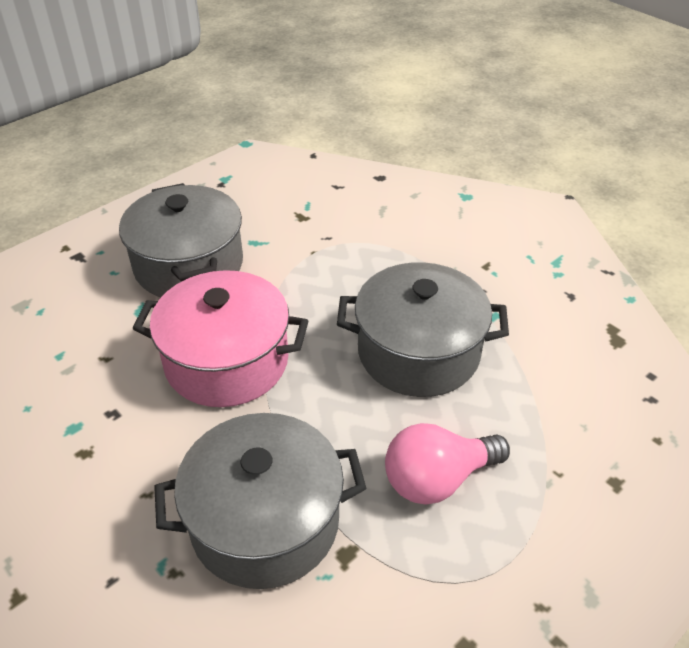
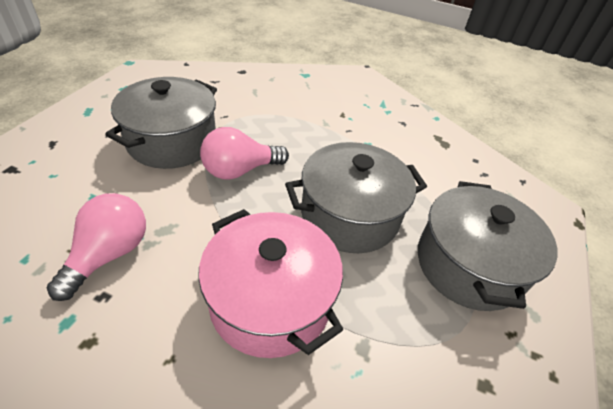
pink light bulb: 1 -> 2

